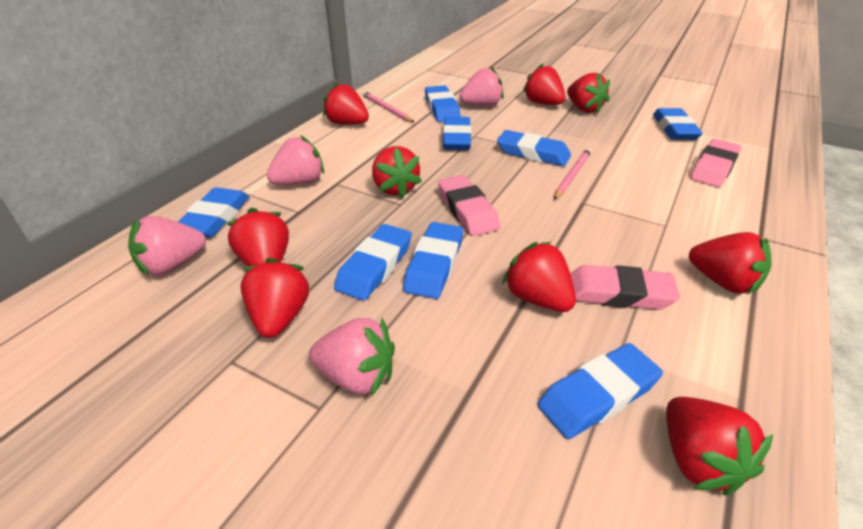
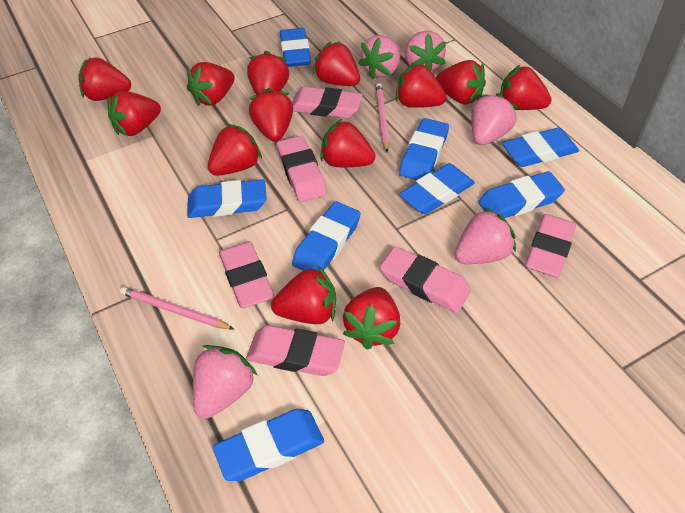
pink eraser: 3 -> 6
pink strawberry: 4 -> 5
red strawberry: 9 -> 13

